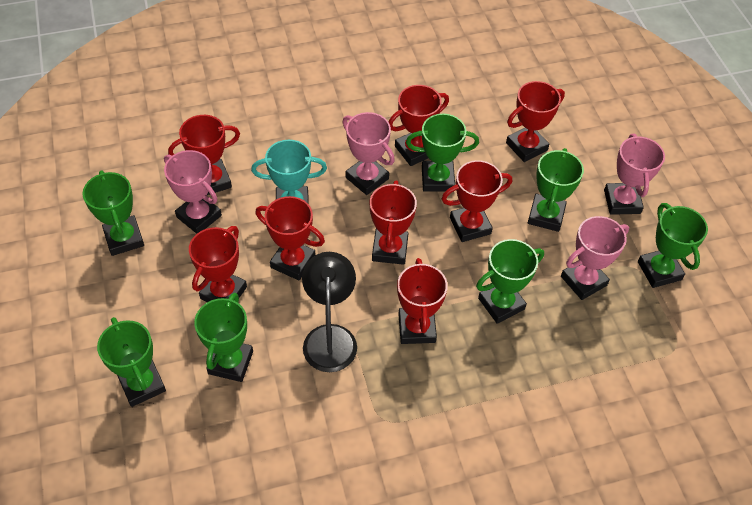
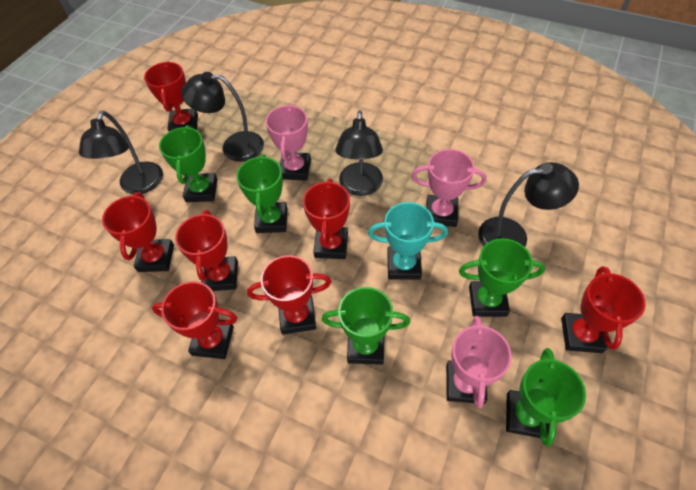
black lamp: 1 -> 4
green trophy: 7 -> 5
pink trophy: 4 -> 3
red trophy: 8 -> 7

